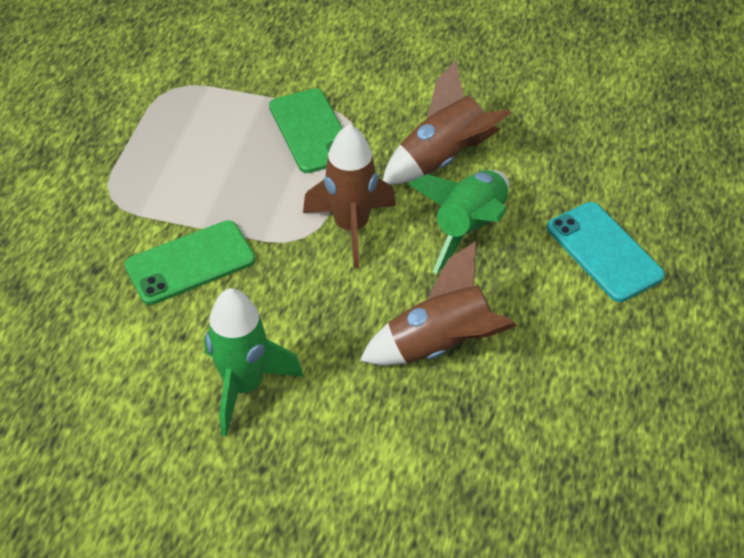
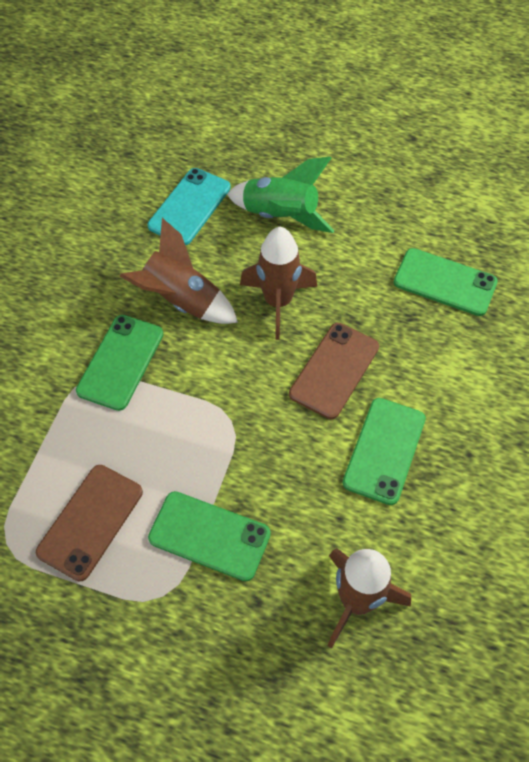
brown phone: 0 -> 2
green phone: 2 -> 4
green rocket: 2 -> 1

